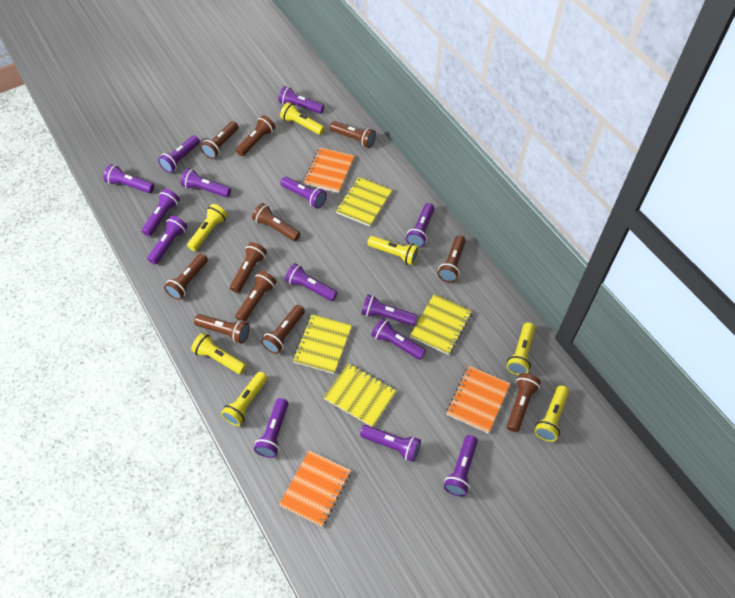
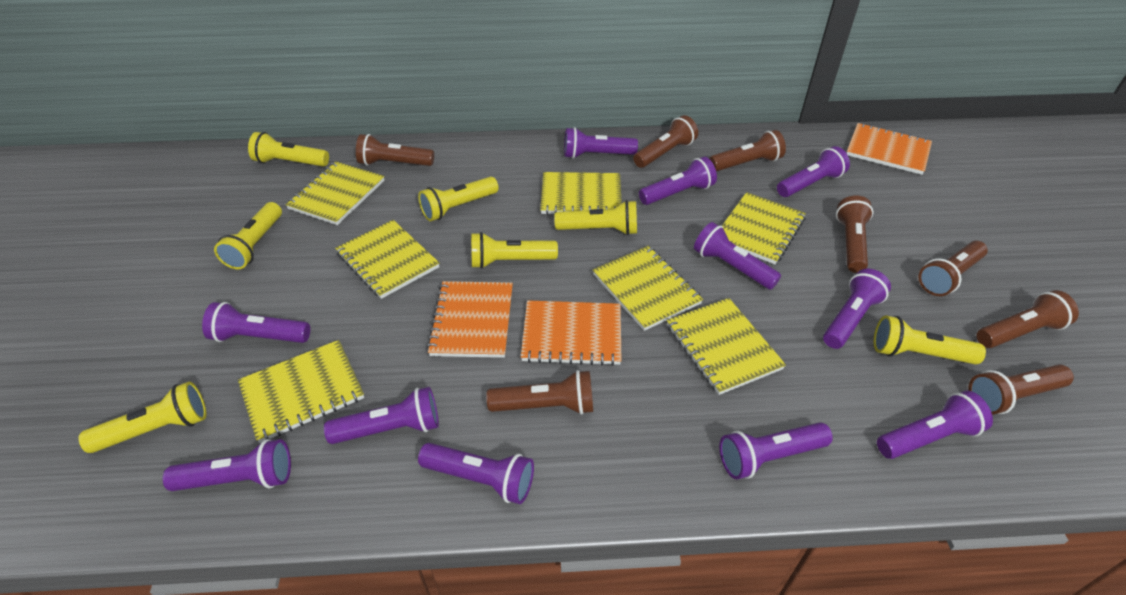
brown flashlight: 11 -> 8
purple flashlight: 14 -> 11
yellow notebook: 4 -> 7

